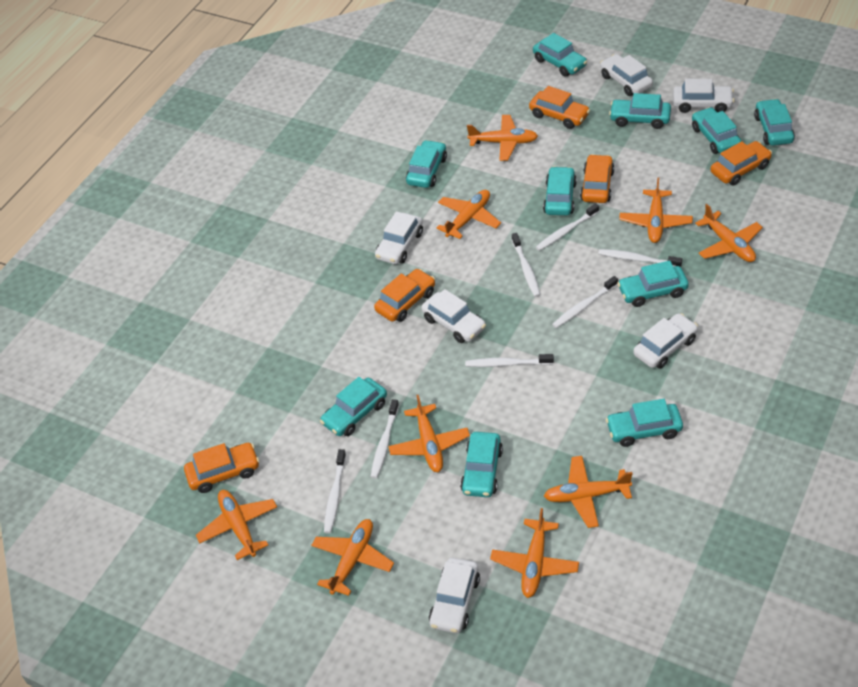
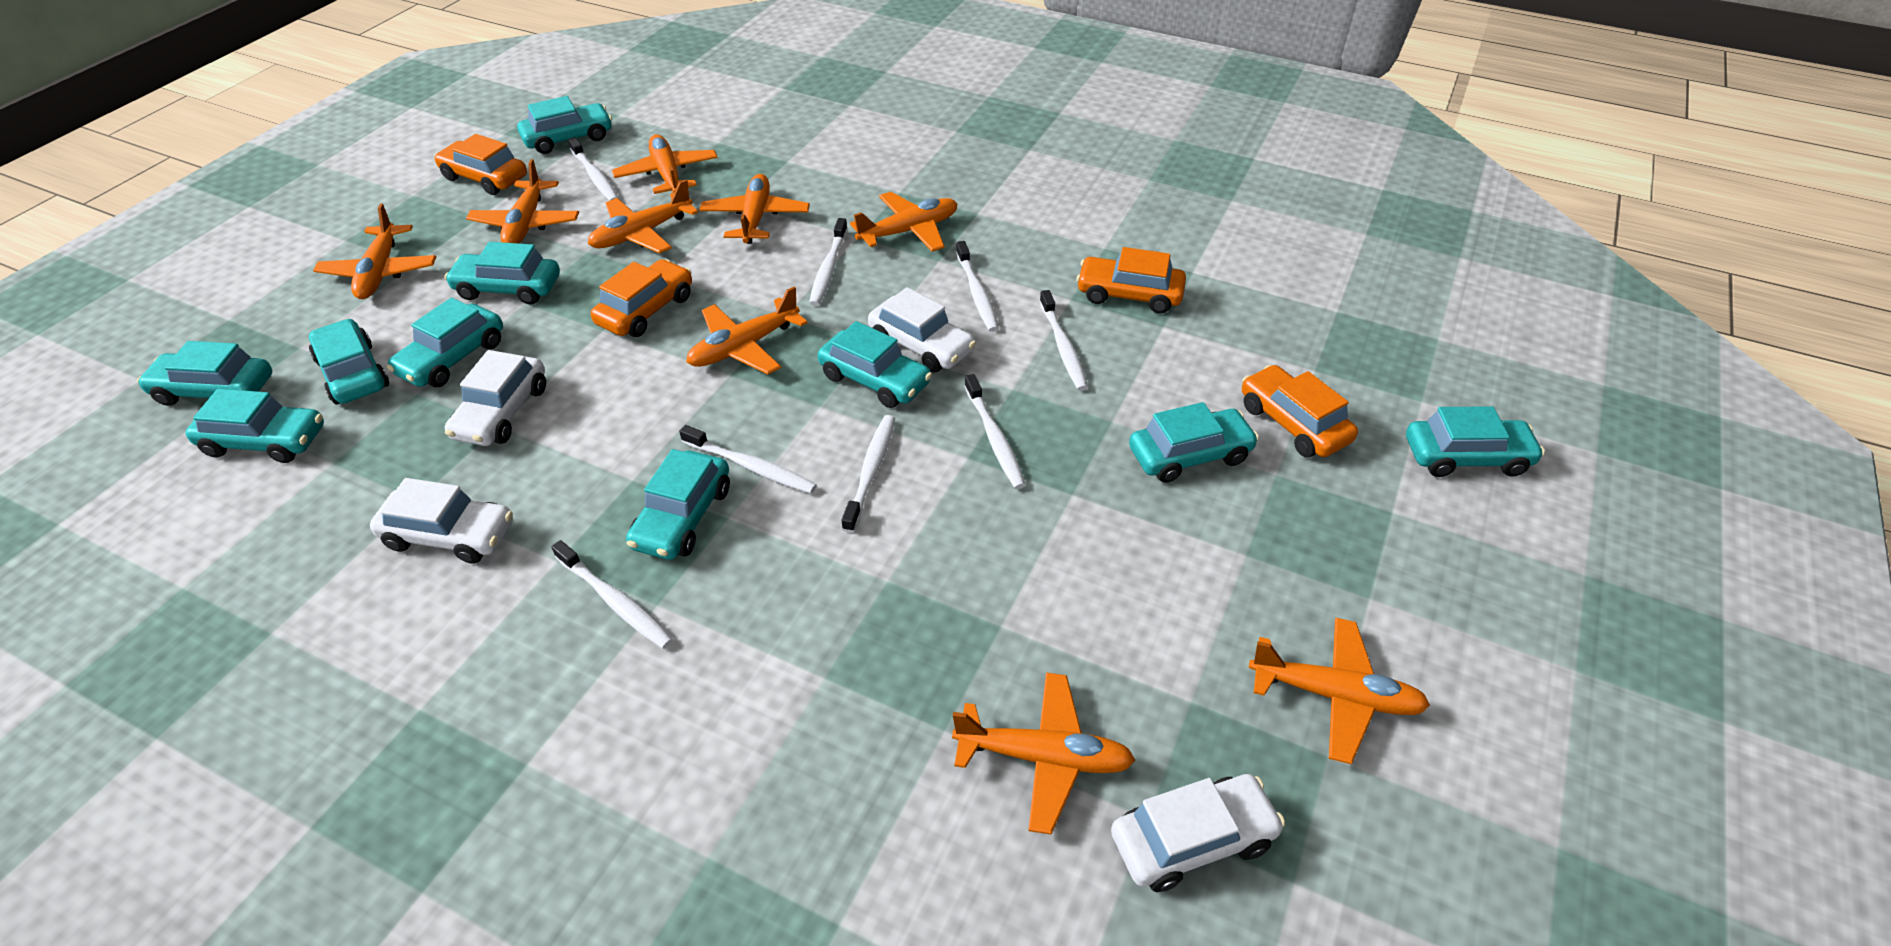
orange car: 5 -> 4
white car: 6 -> 4
white toothbrush: 7 -> 8

